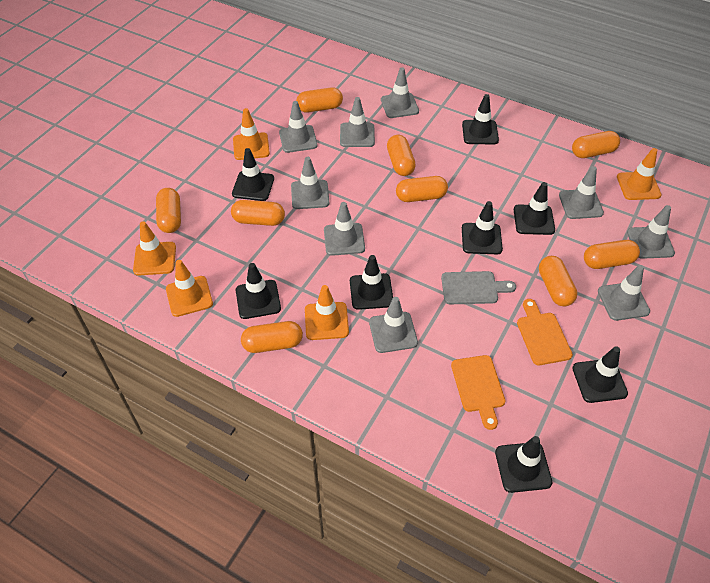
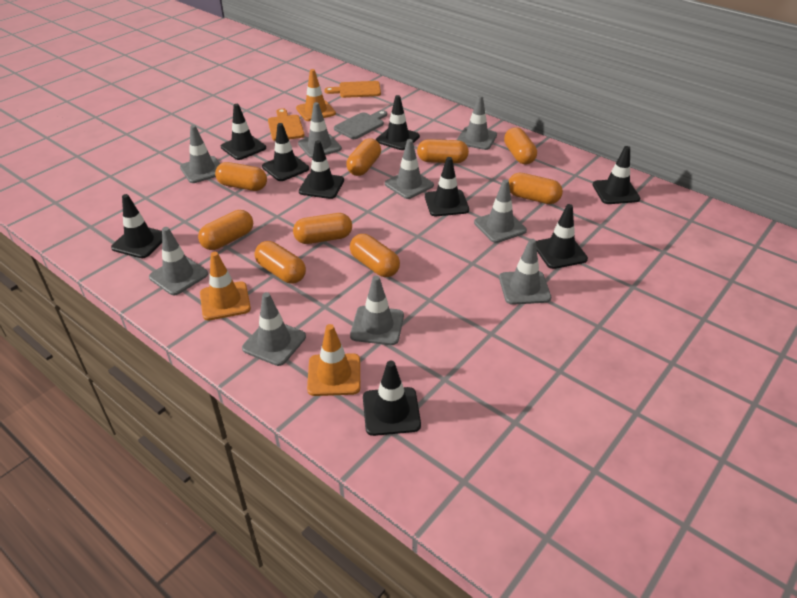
black traffic cone: 8 -> 9
orange traffic cone: 5 -> 3

